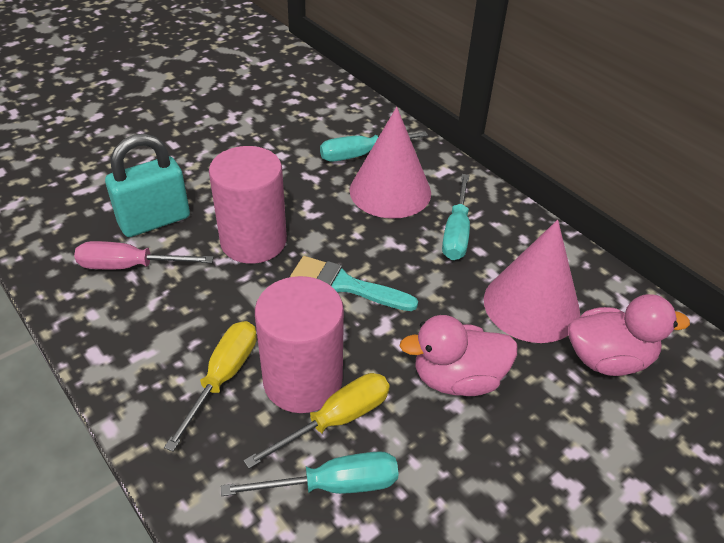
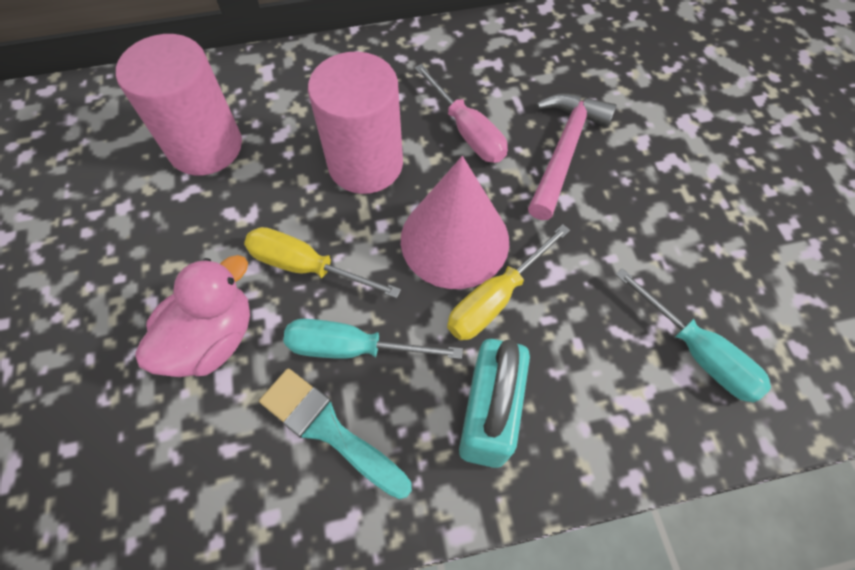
pink cone: 2 -> 1
pink duck: 2 -> 1
pink hammer: 0 -> 1
turquoise screwdriver: 3 -> 2

